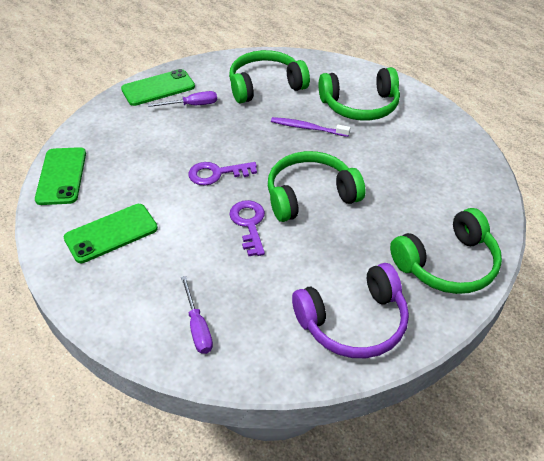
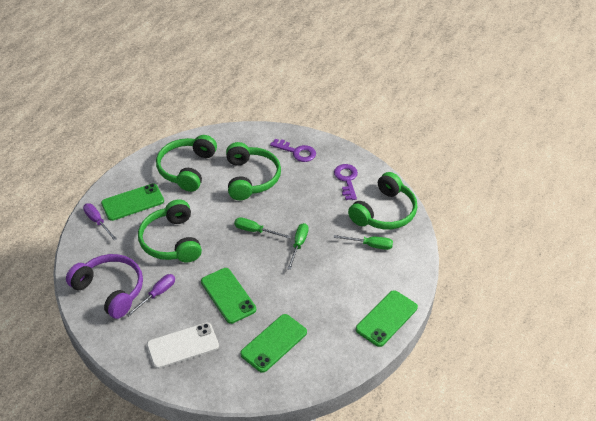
green phone: 3 -> 4
green screwdriver: 0 -> 3
purple toothbrush: 1 -> 0
white phone: 0 -> 1

